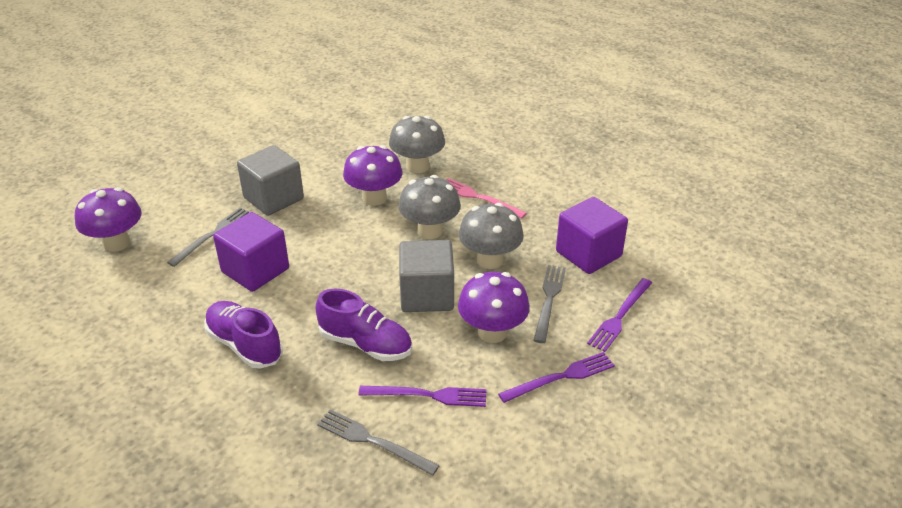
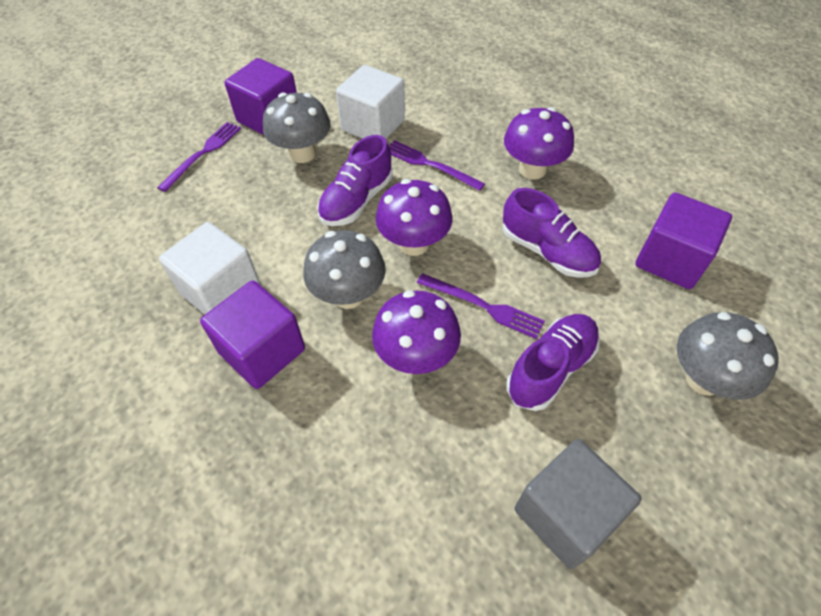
grey cube: 2 -> 1
grey fork: 3 -> 0
pink fork: 1 -> 0
purple cube: 2 -> 3
purple shoe: 2 -> 3
white cube: 0 -> 2

